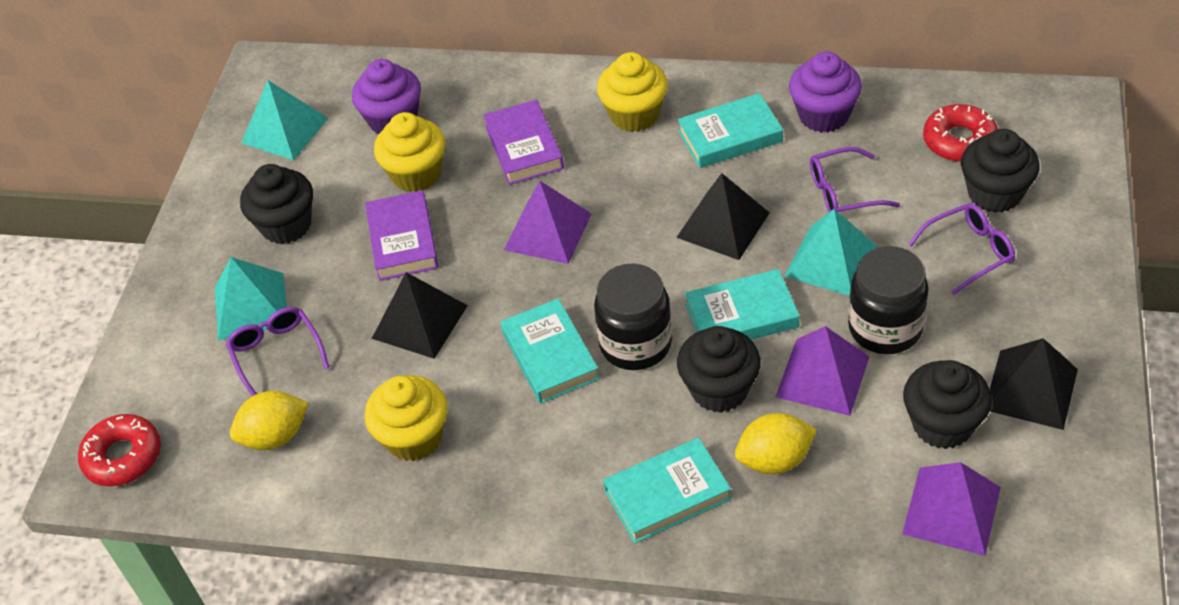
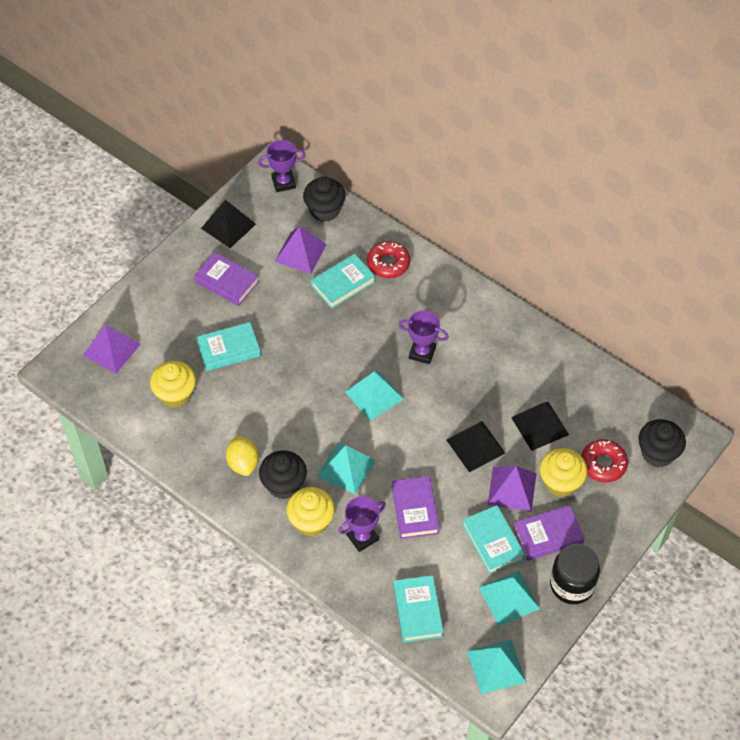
black cupcake: 4 -> 3
black jar: 2 -> 1
purple book: 2 -> 3
purple cupcake: 2 -> 0
purple glasses: 3 -> 0
purple trophy: 0 -> 3
turquoise pyramid: 3 -> 4
yellow lemon: 2 -> 1

